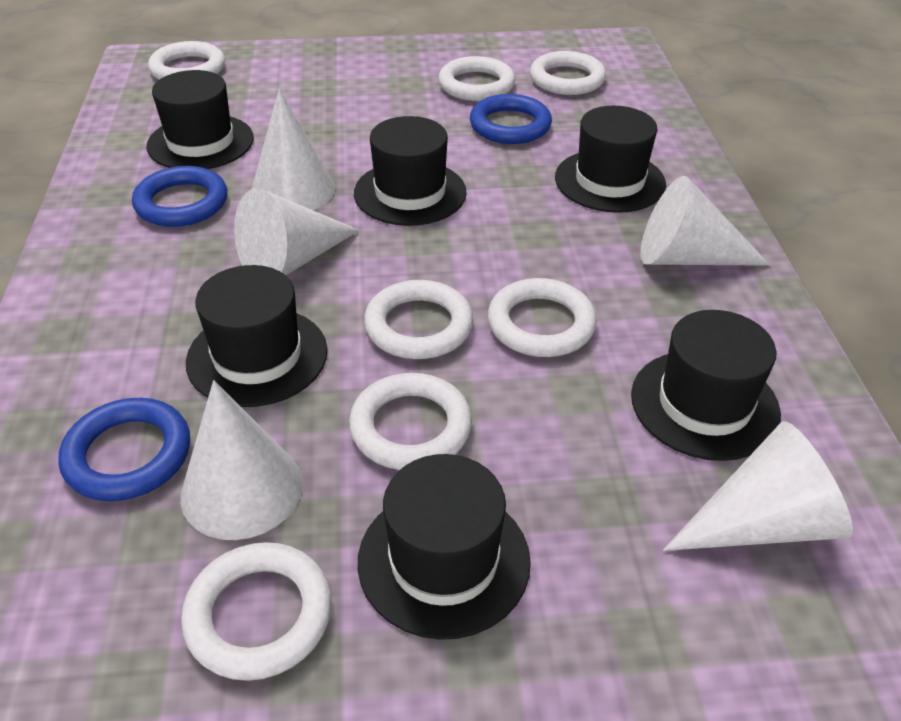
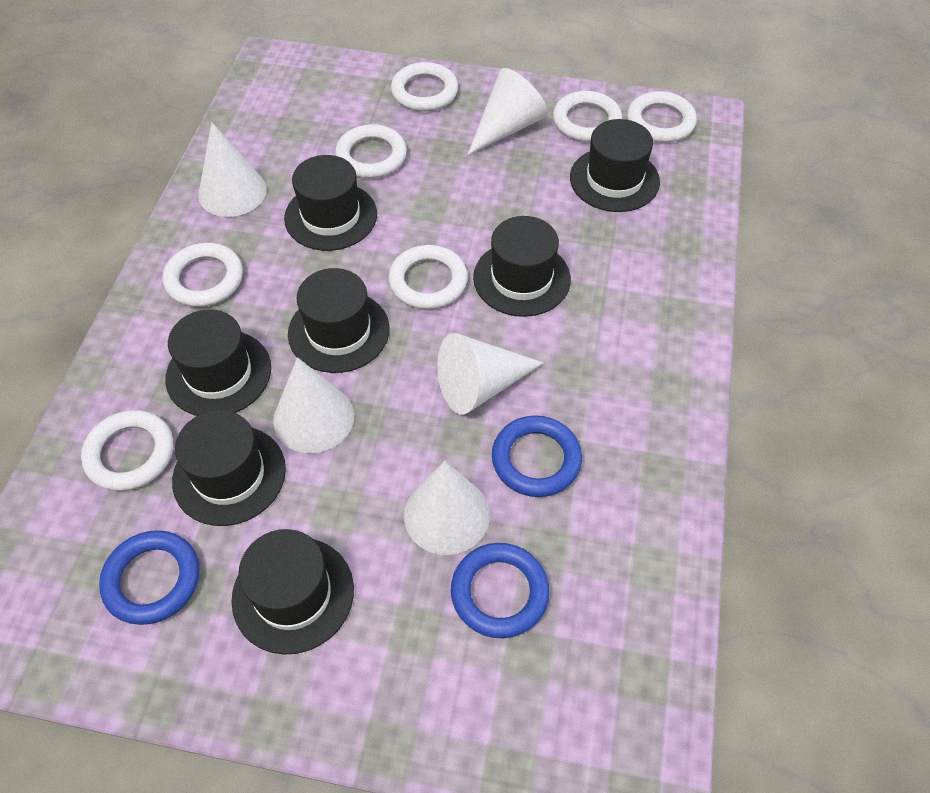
black hat: 6 -> 7

